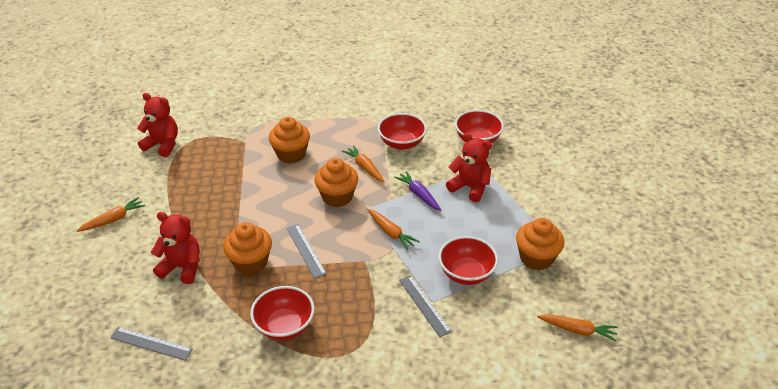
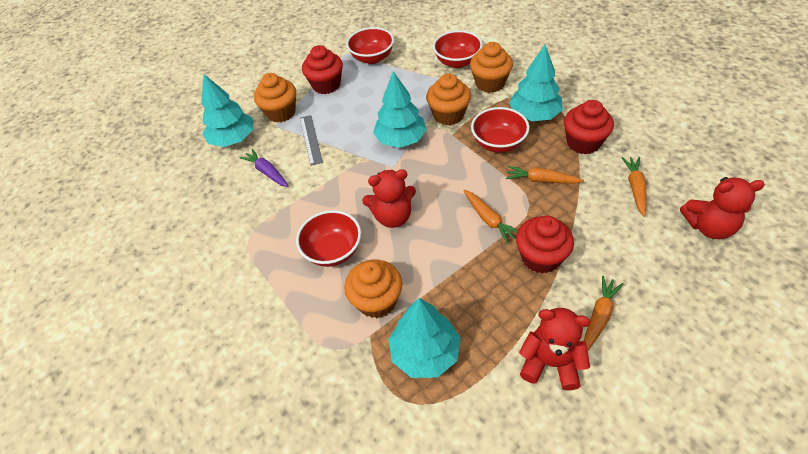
grey ruler: 3 -> 1
red cupcake: 0 -> 3
turquoise tree: 0 -> 4

